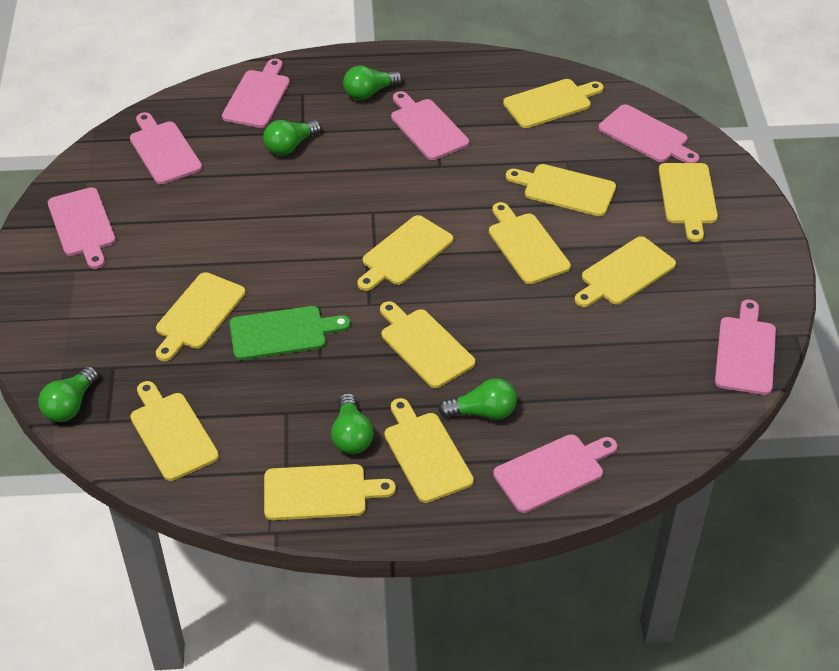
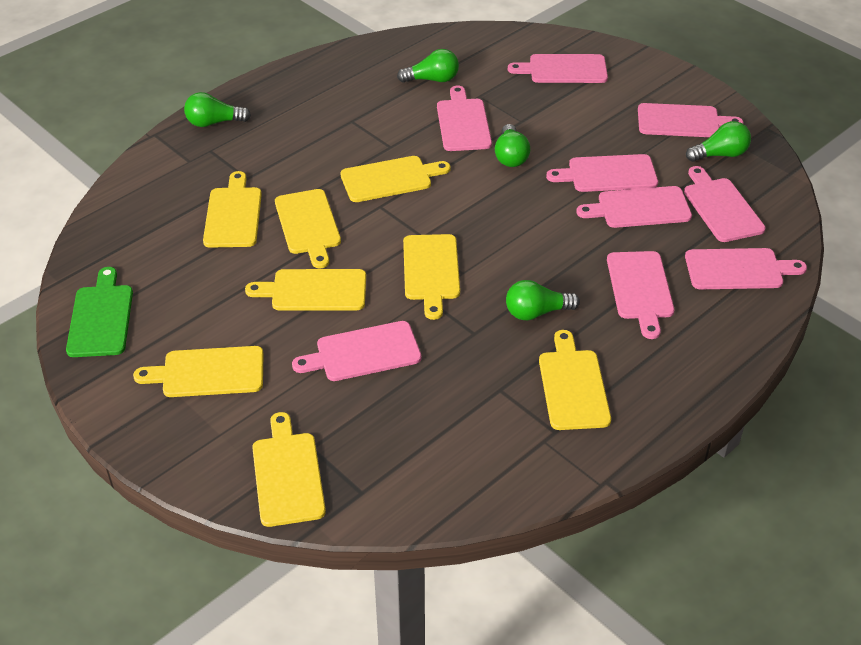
pink cutting board: 7 -> 9
yellow cutting board: 11 -> 8

